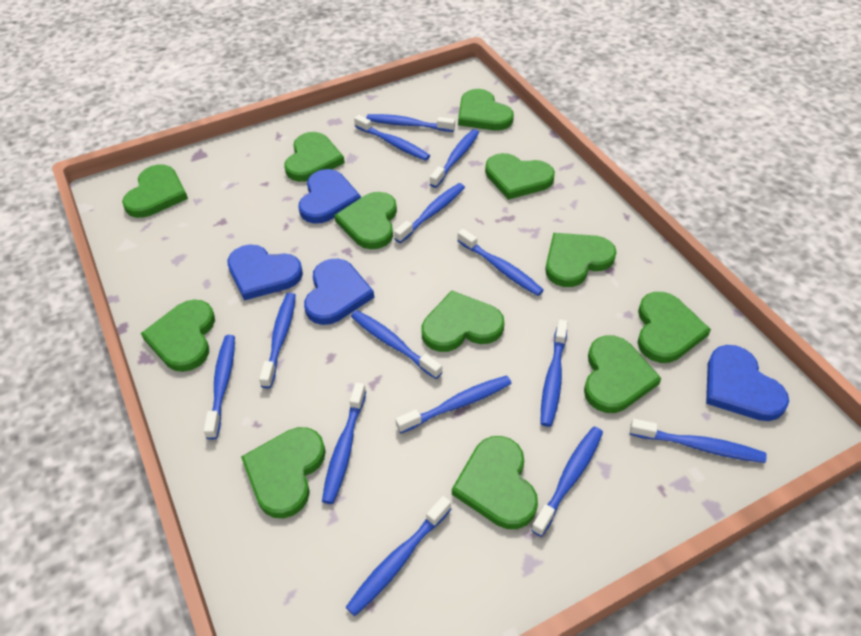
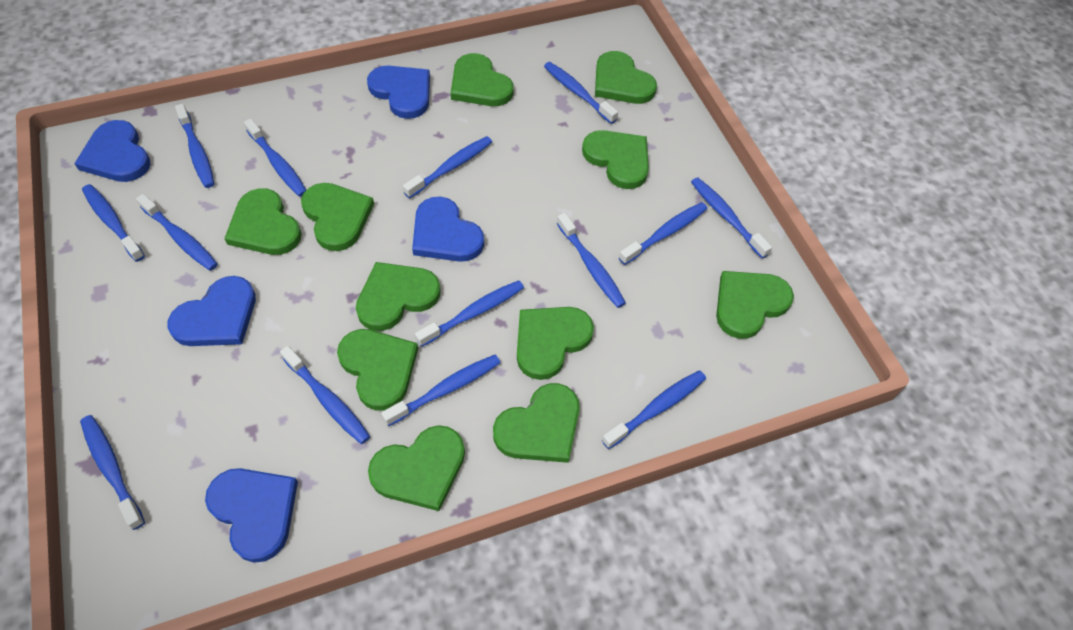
blue heart: 4 -> 5
green heart: 12 -> 11

